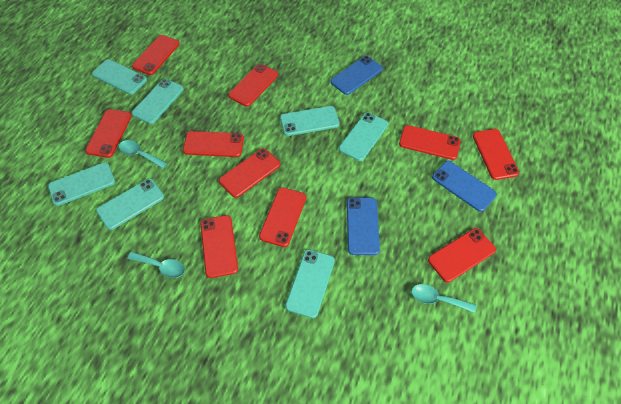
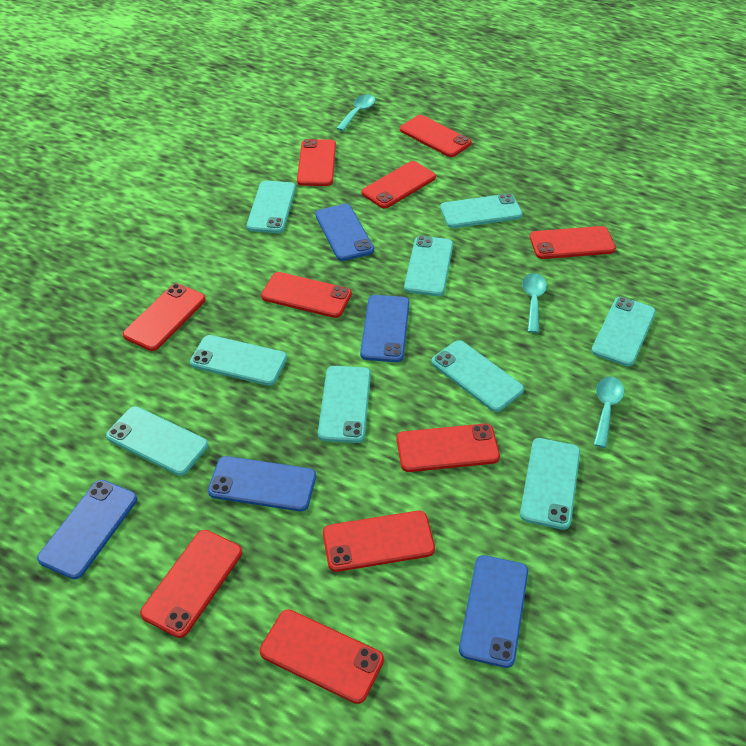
blue phone: 3 -> 5
turquoise phone: 7 -> 9

